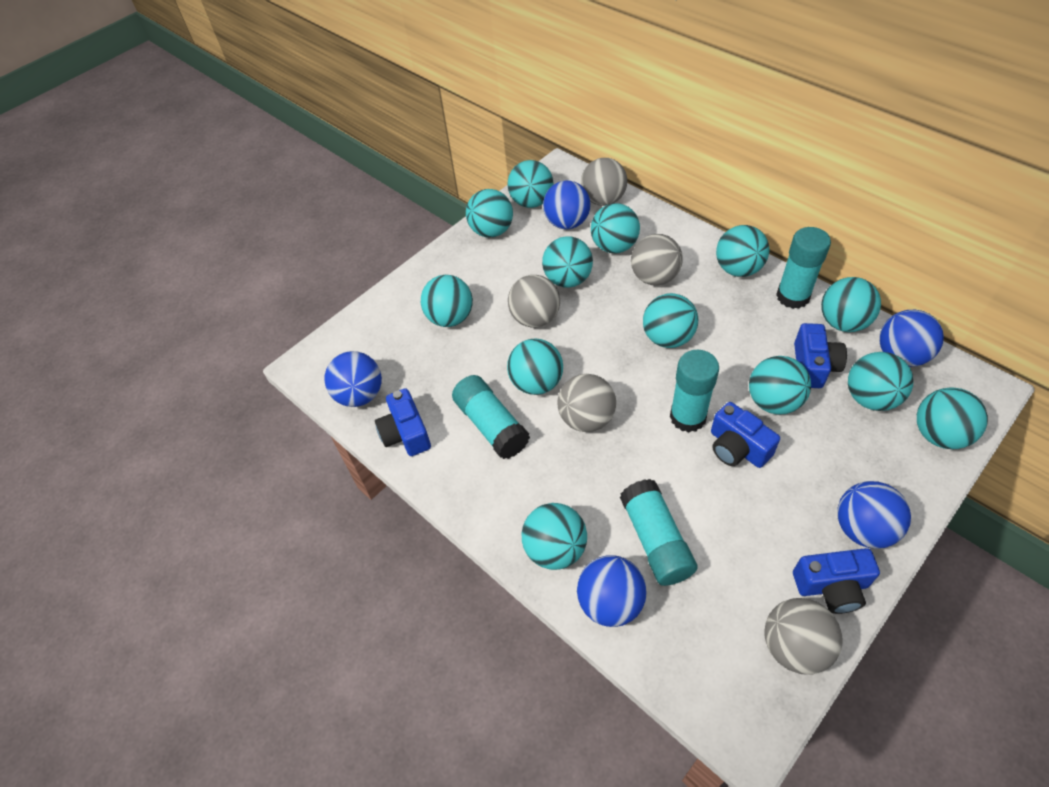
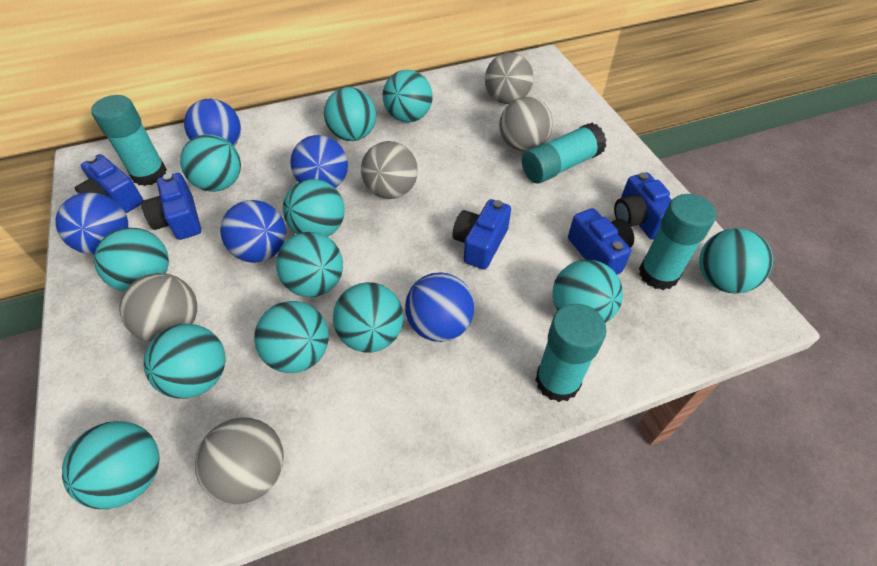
blue camera: 4 -> 5
turquoise ball: 13 -> 12

